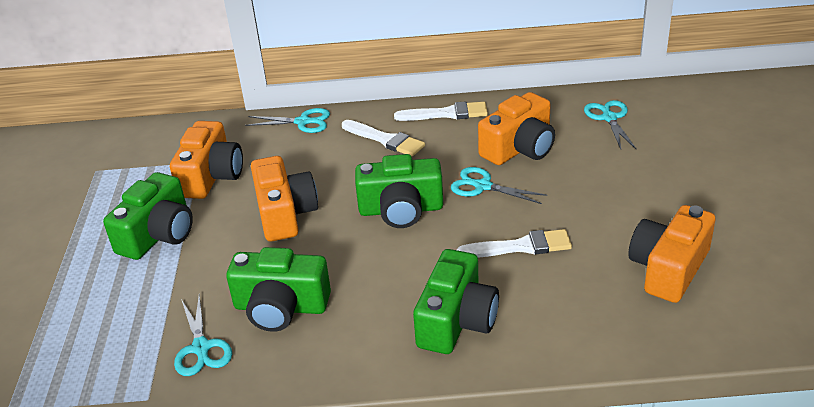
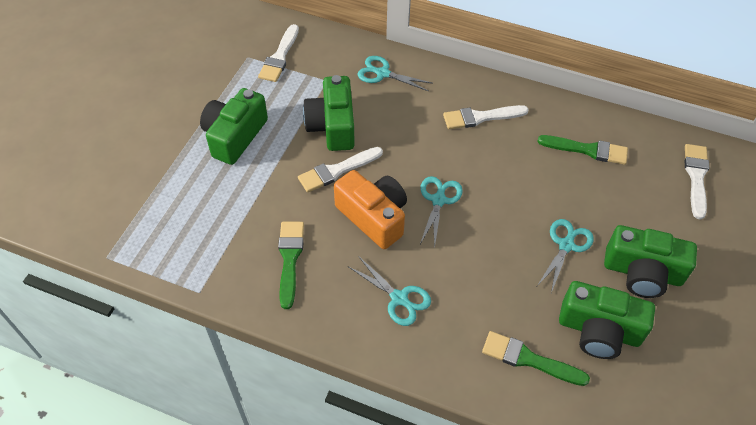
green brush: 0 -> 3
orange camera: 4 -> 1
white brush: 3 -> 4

